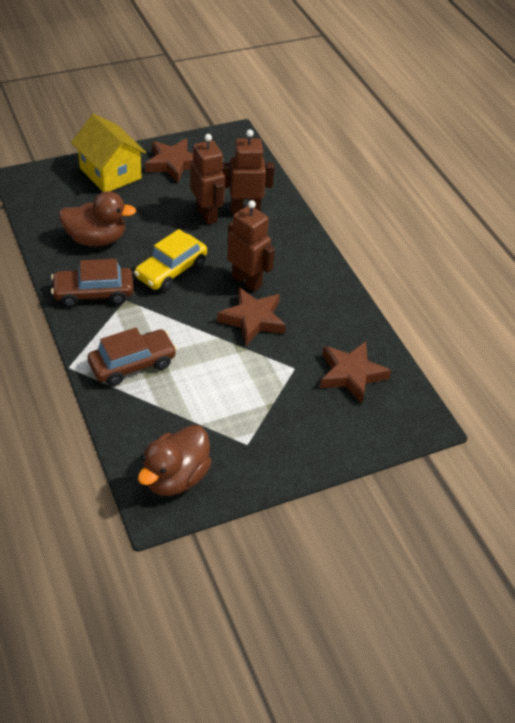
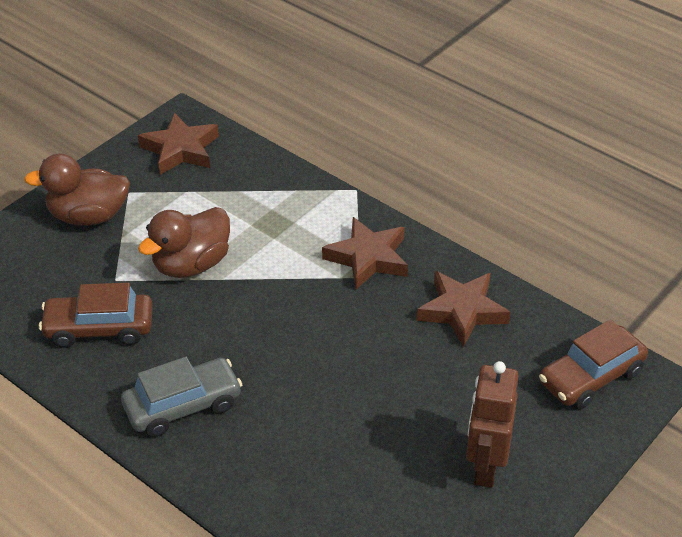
brown robot: 3 -> 1
grey car: 0 -> 1
yellow car: 1 -> 0
yellow house: 1 -> 0

